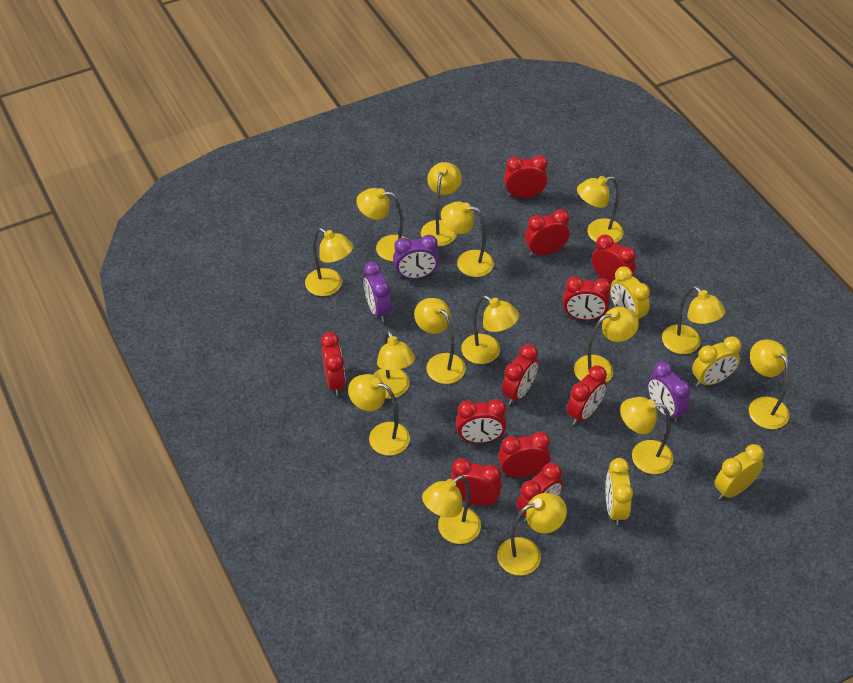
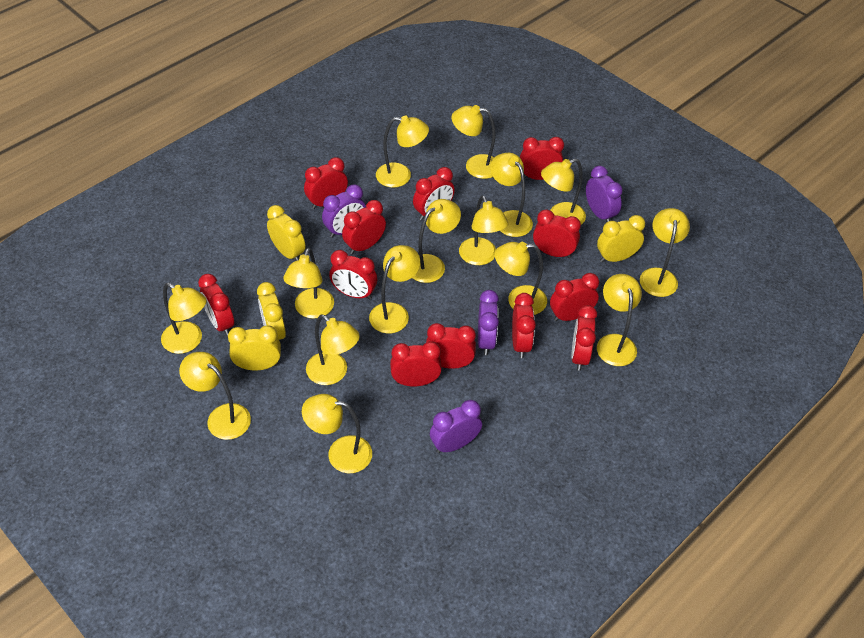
purple clock: 3 -> 4
red clock: 11 -> 12

